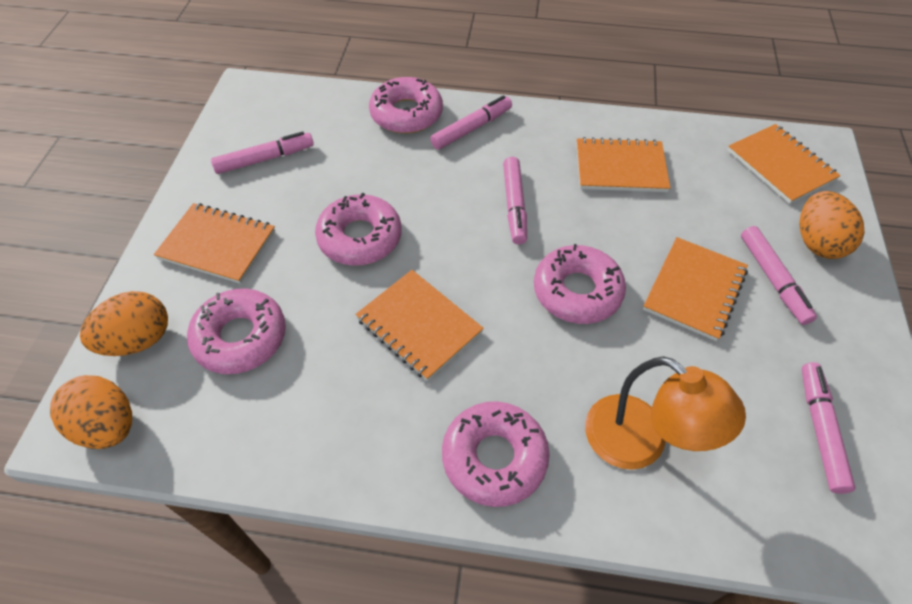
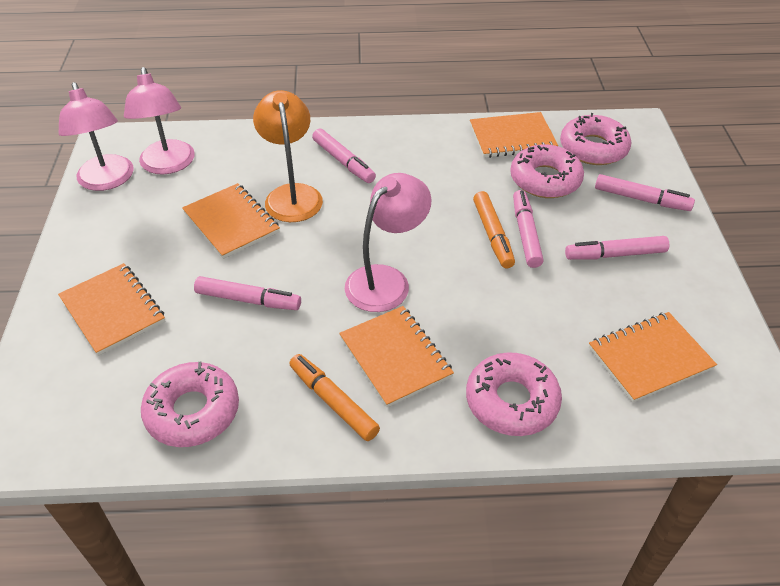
orange egg: 3 -> 0
orange marker: 0 -> 2
pink donut: 5 -> 4
pink lamp: 0 -> 3

